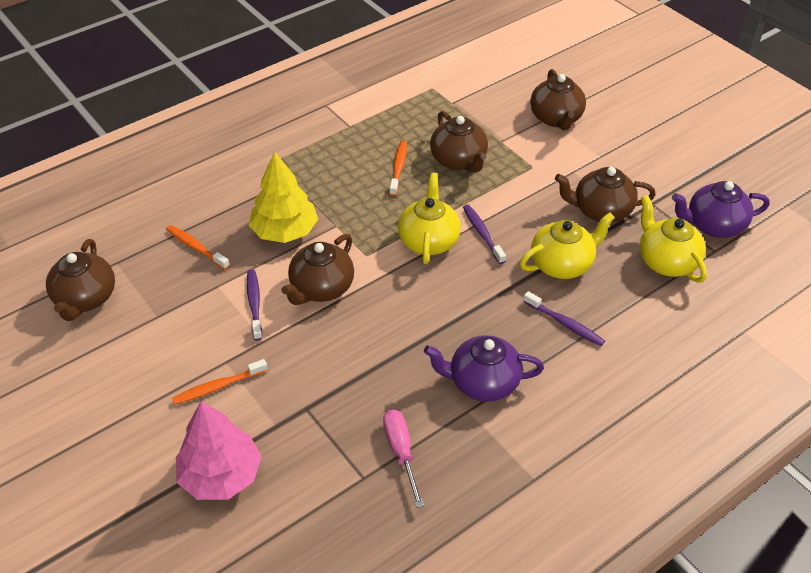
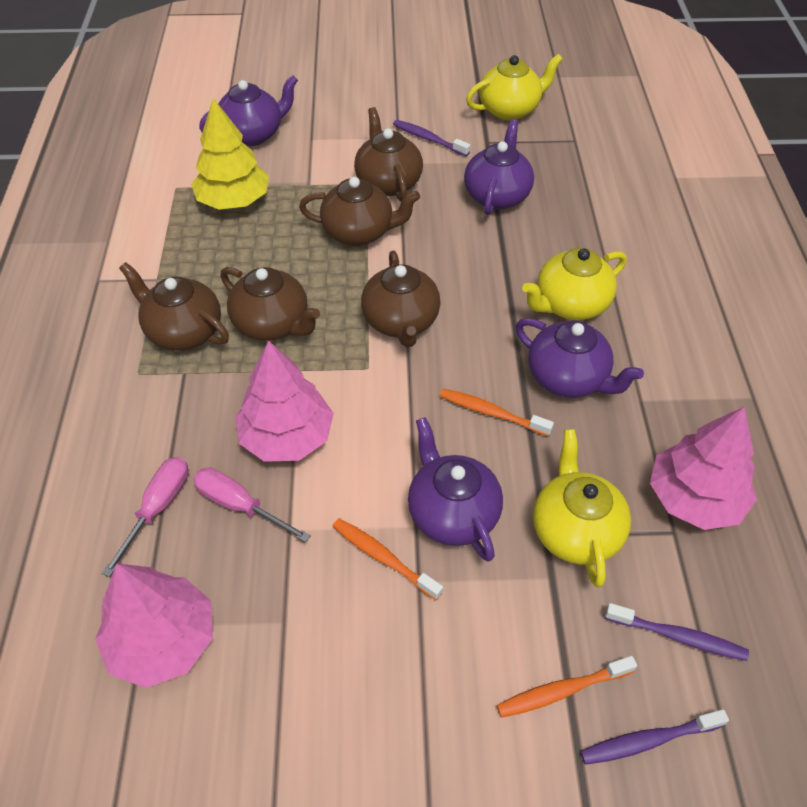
pink screwdriver: 1 -> 2
pink tree: 1 -> 3
purple teapot: 2 -> 4

